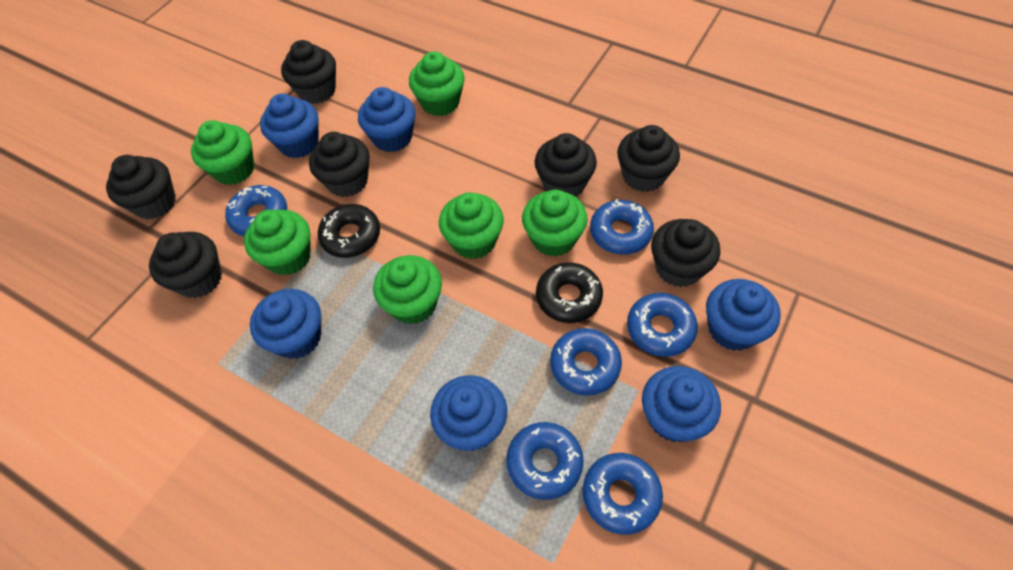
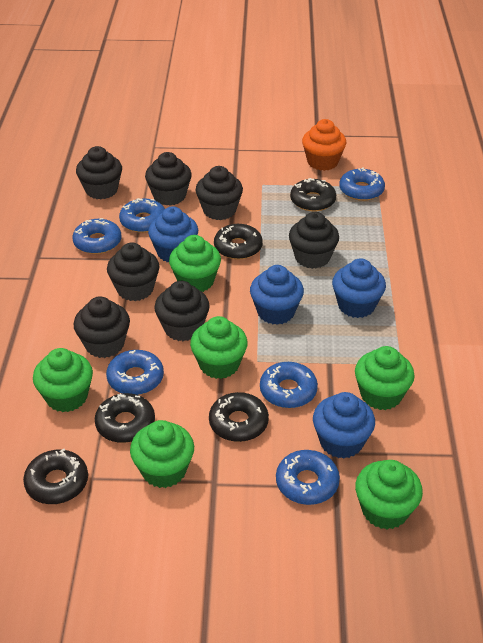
black donut: 2 -> 5
blue cupcake: 6 -> 4
orange cupcake: 0 -> 1

